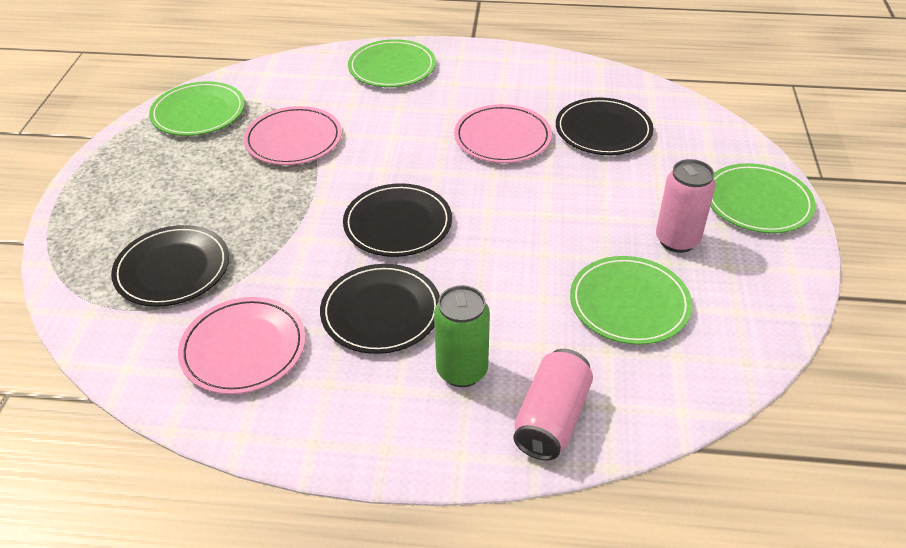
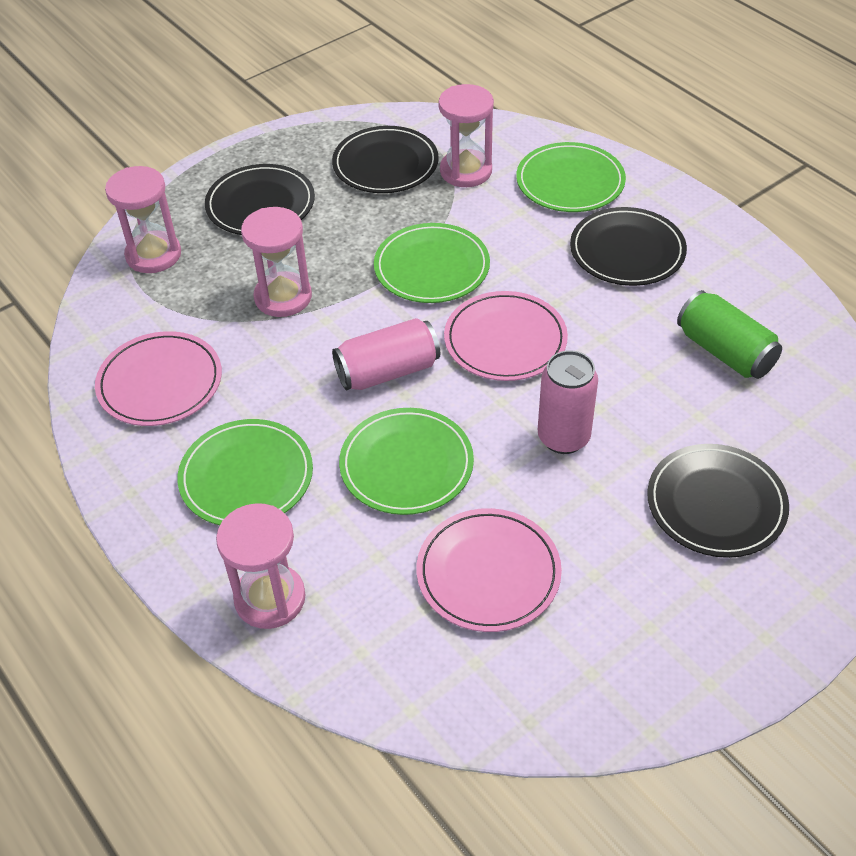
pink hourglass: 0 -> 4

